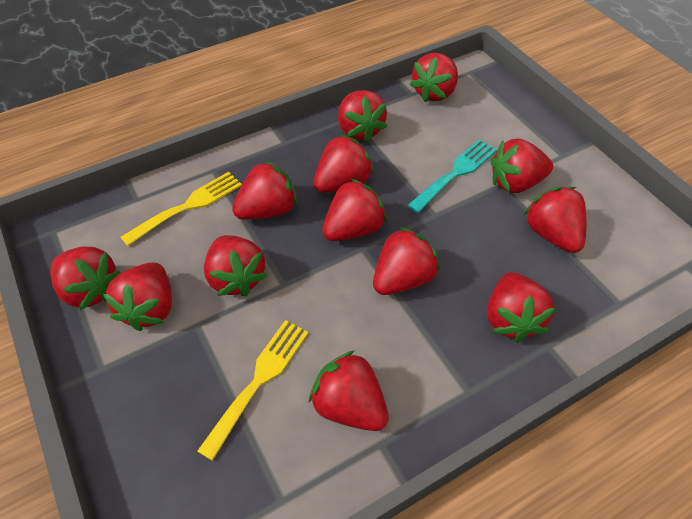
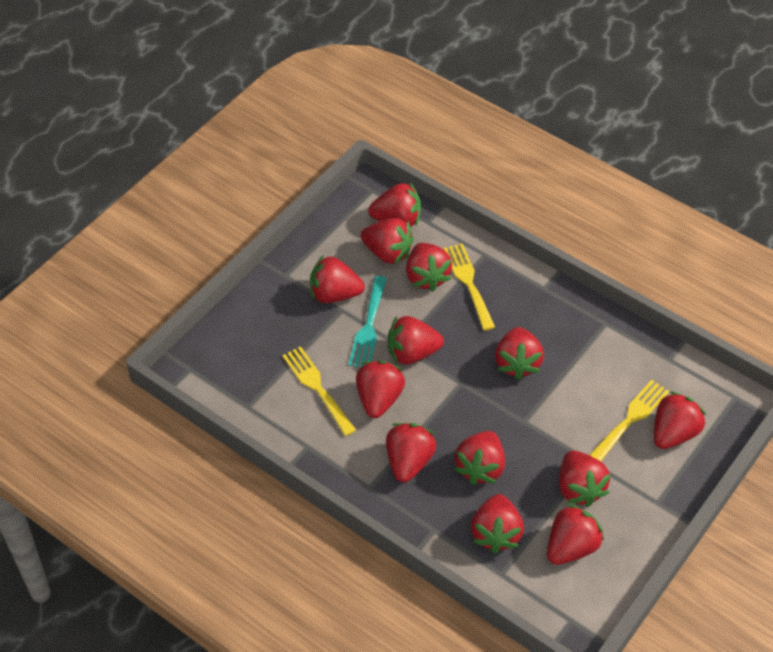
yellow fork: 2 -> 3

